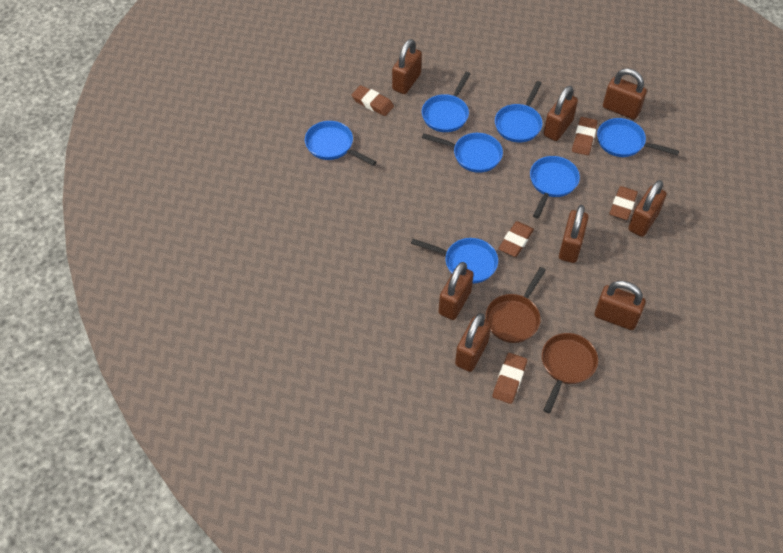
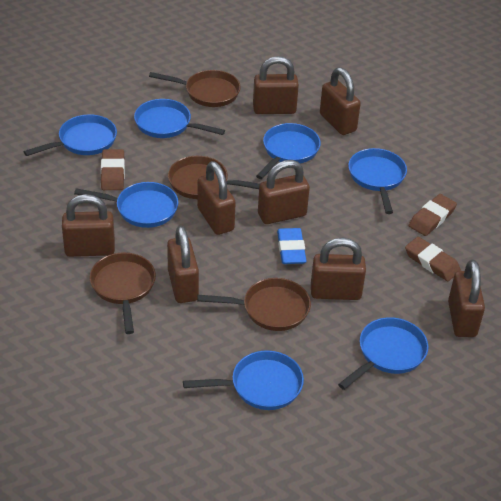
blue eraser: 0 -> 1
brown eraser: 5 -> 3
brown pan: 2 -> 4

